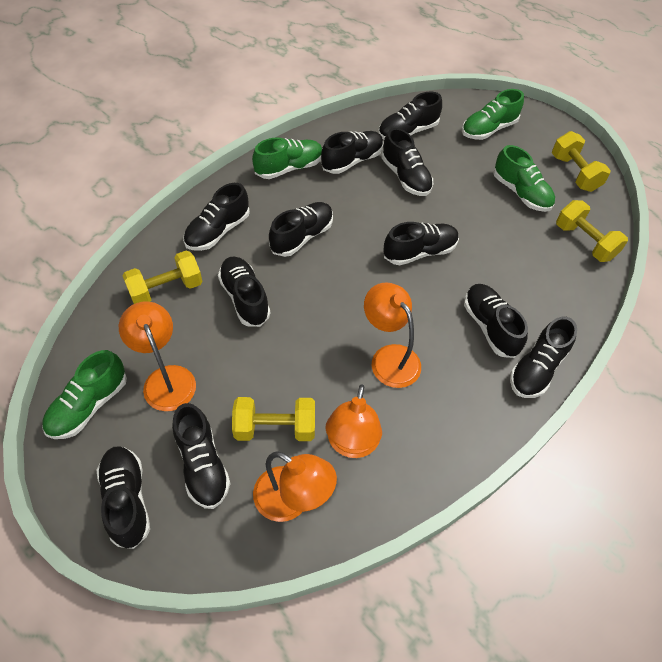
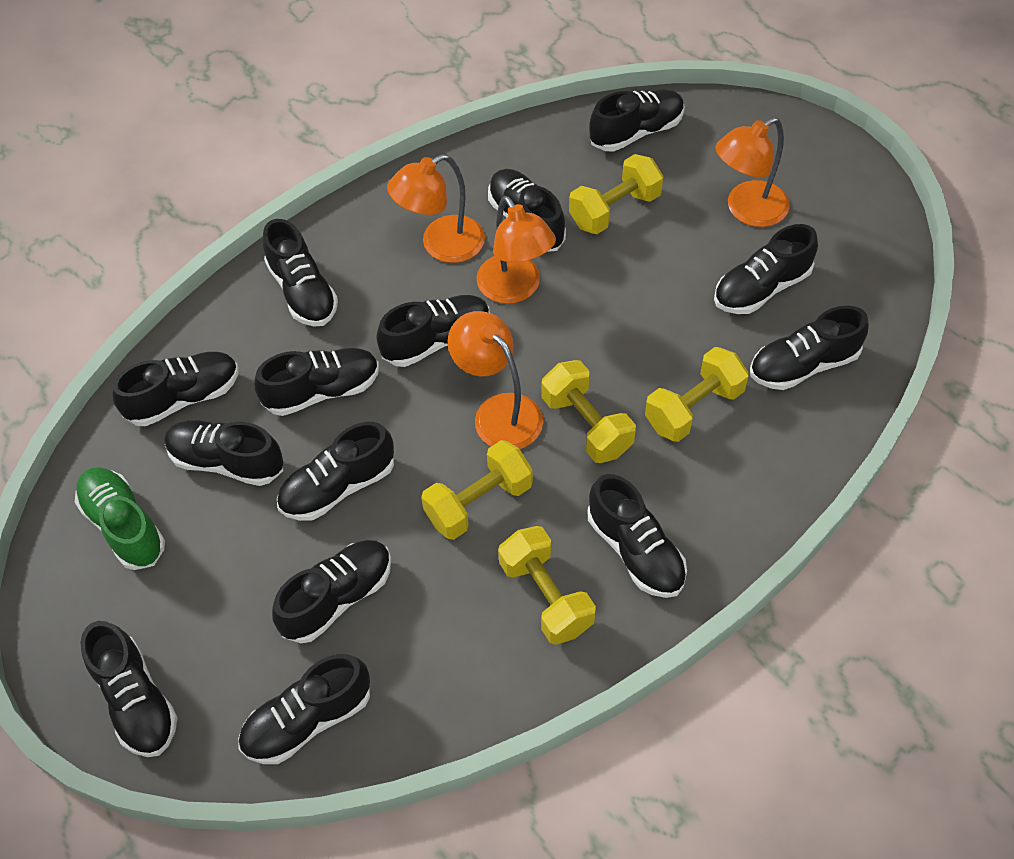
black shoe: 11 -> 14
green shoe: 4 -> 1
yellow dumbbell: 4 -> 5

